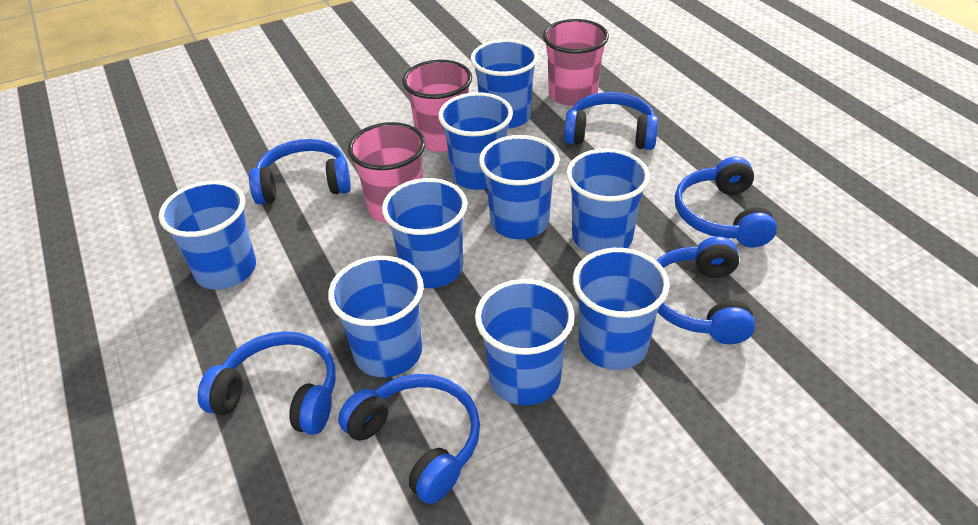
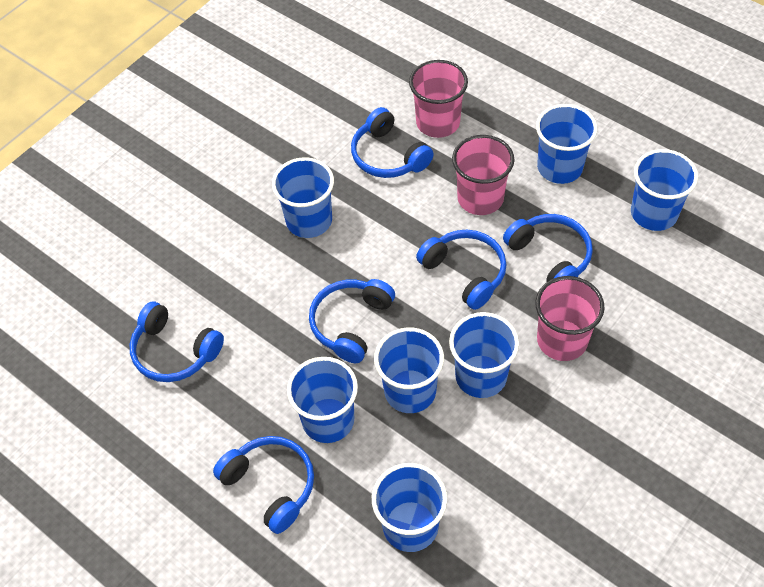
blue cup: 9 -> 7

